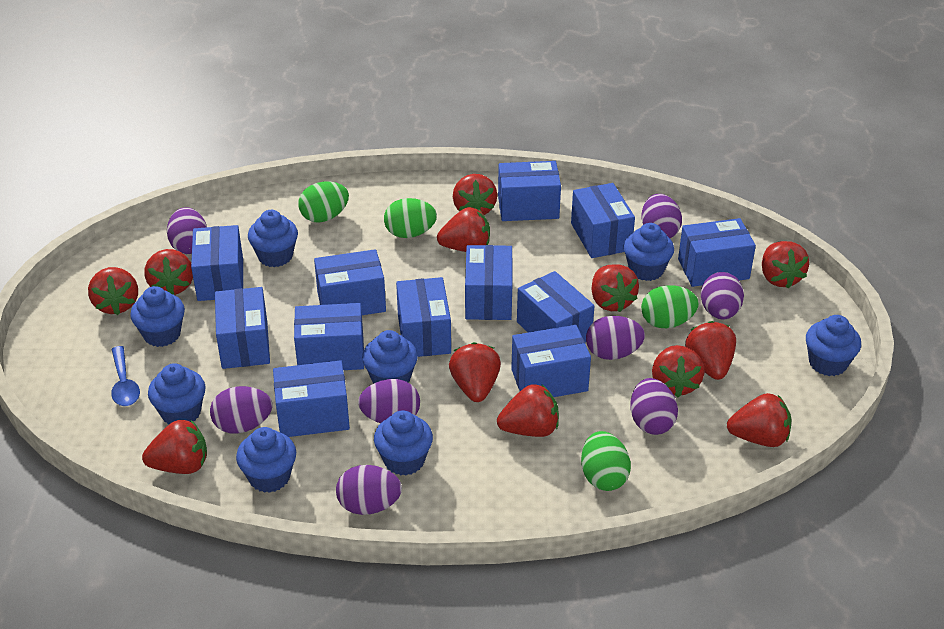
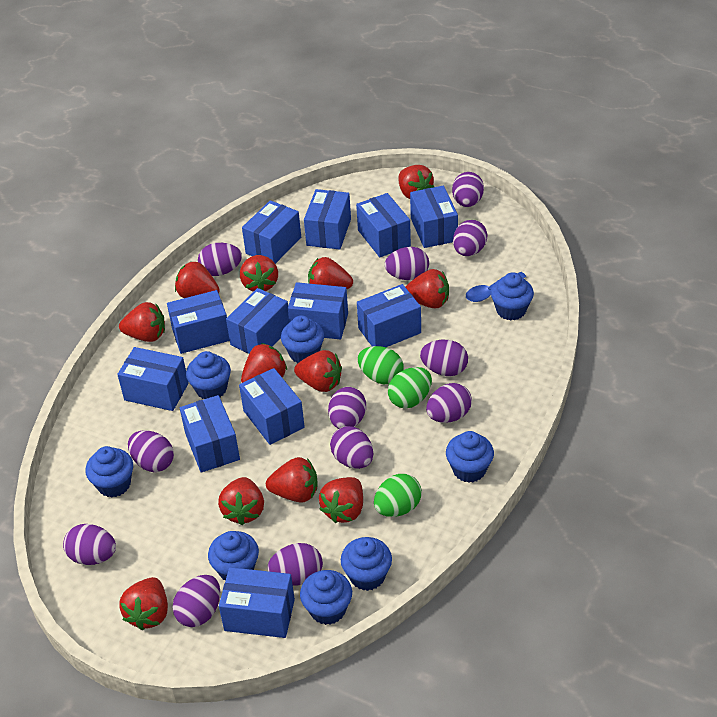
green egg: 4 -> 3
purple egg: 8 -> 12

